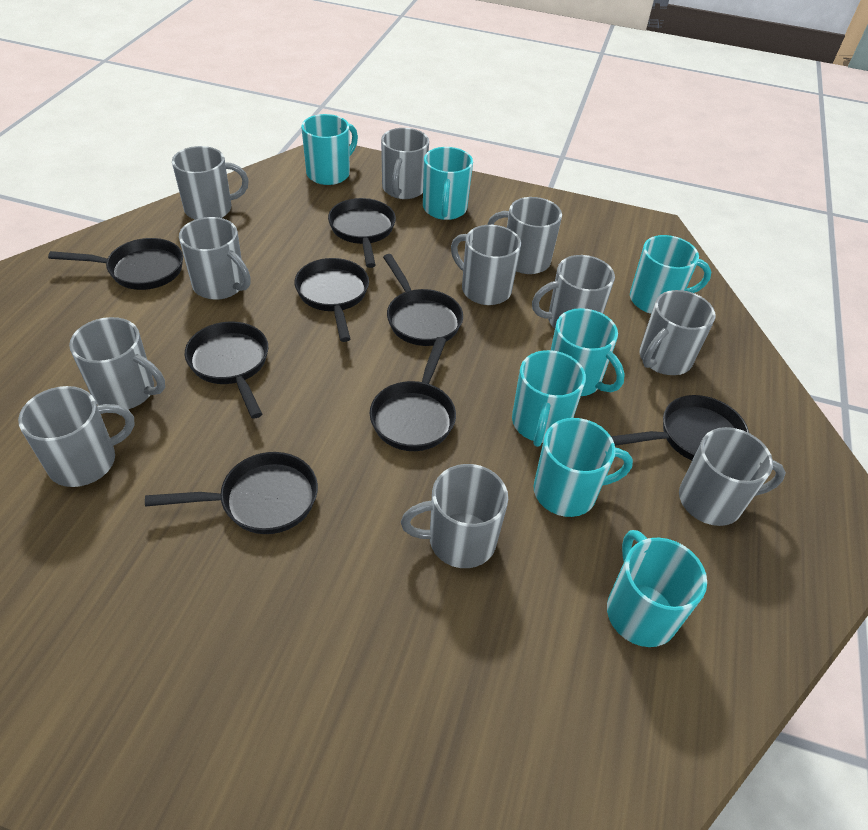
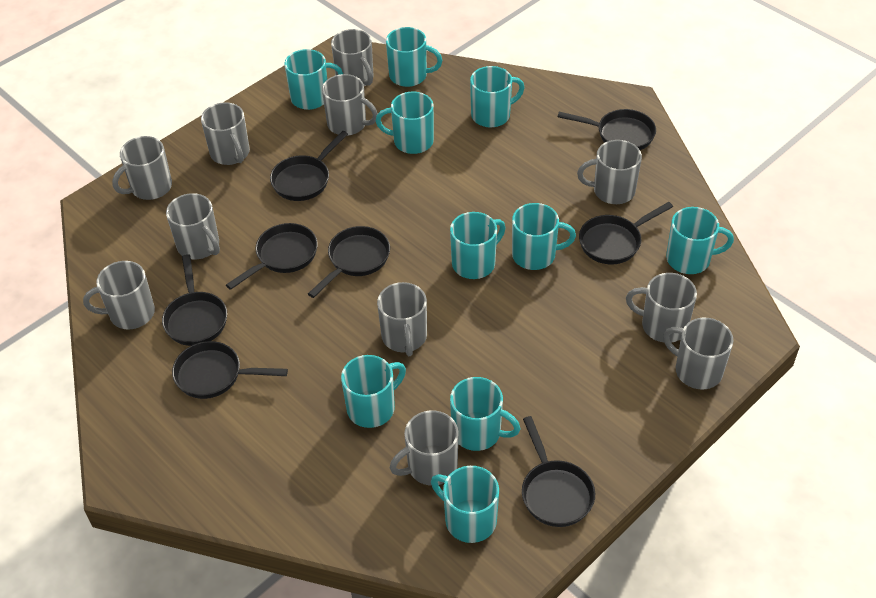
turquoise mug: 7 -> 10

